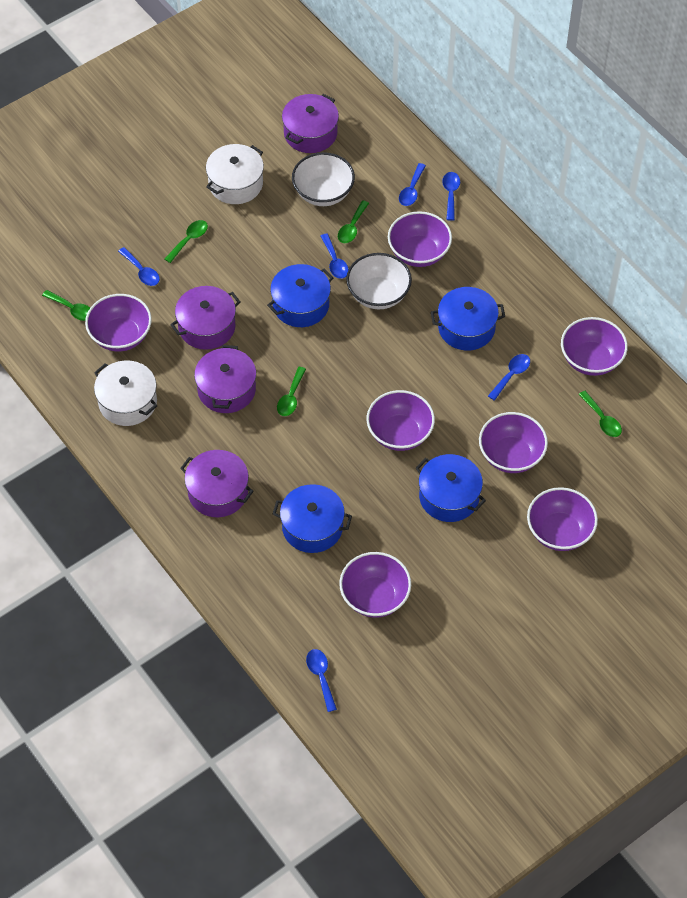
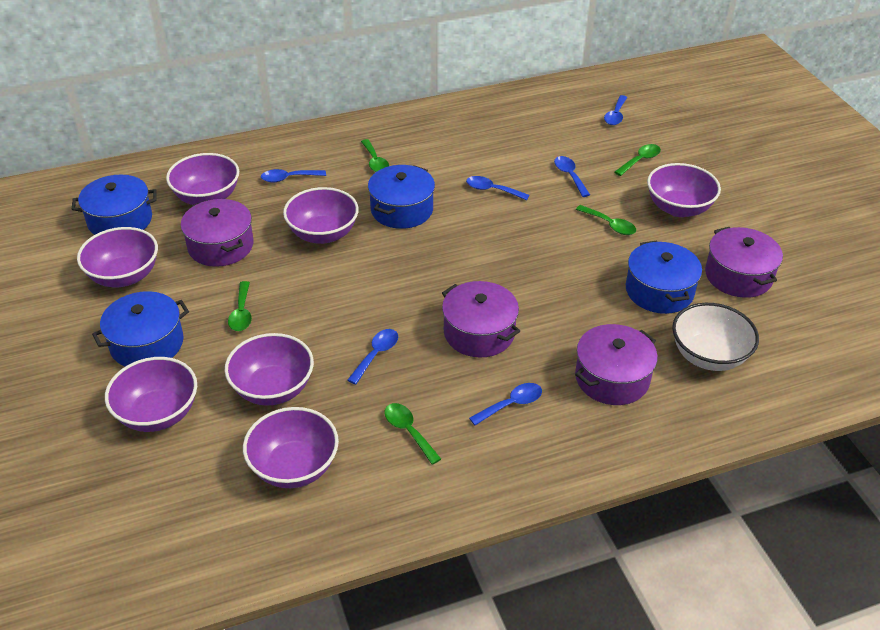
white bowl: 2 -> 1
white pot: 2 -> 0

